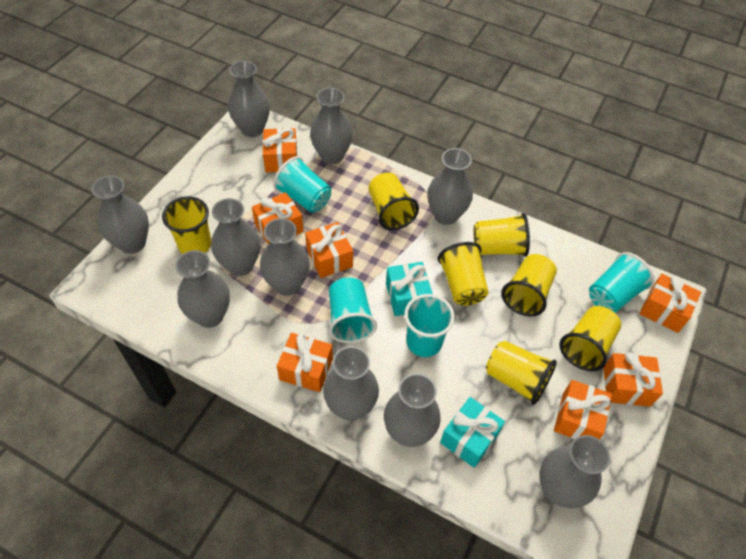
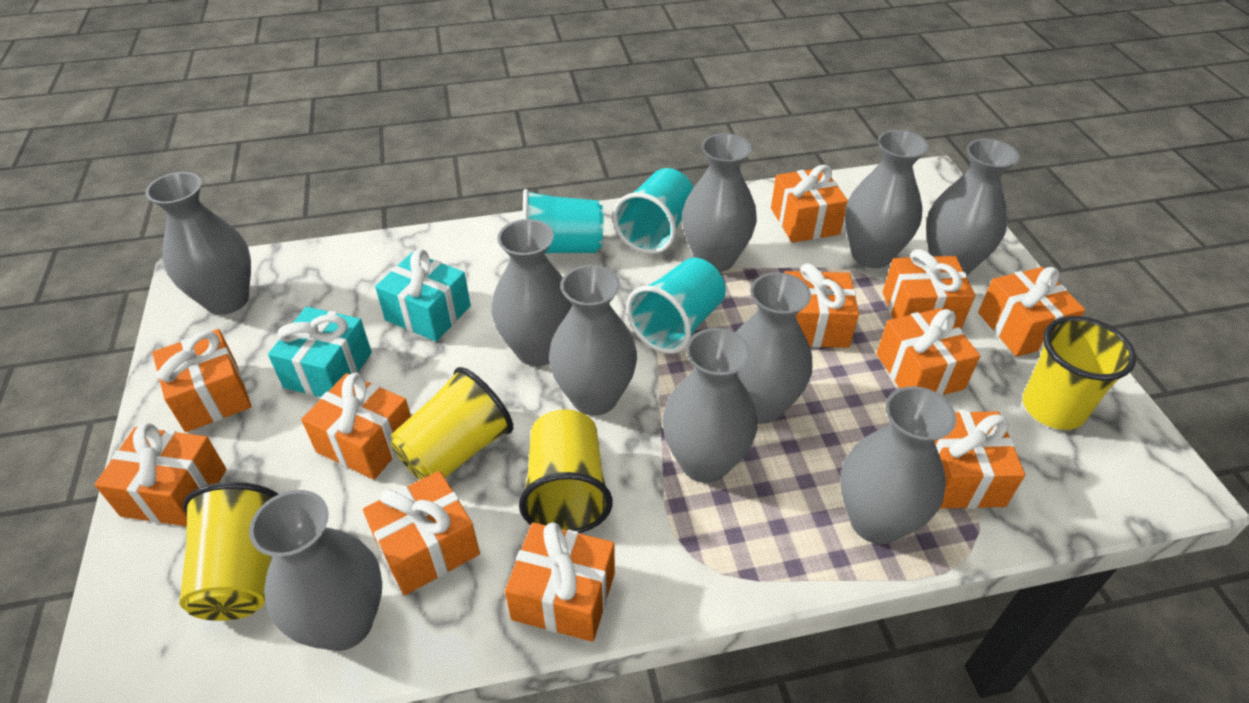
orange gift: 7 -> 11
turquoise cup: 4 -> 3
yellow cup: 7 -> 4

